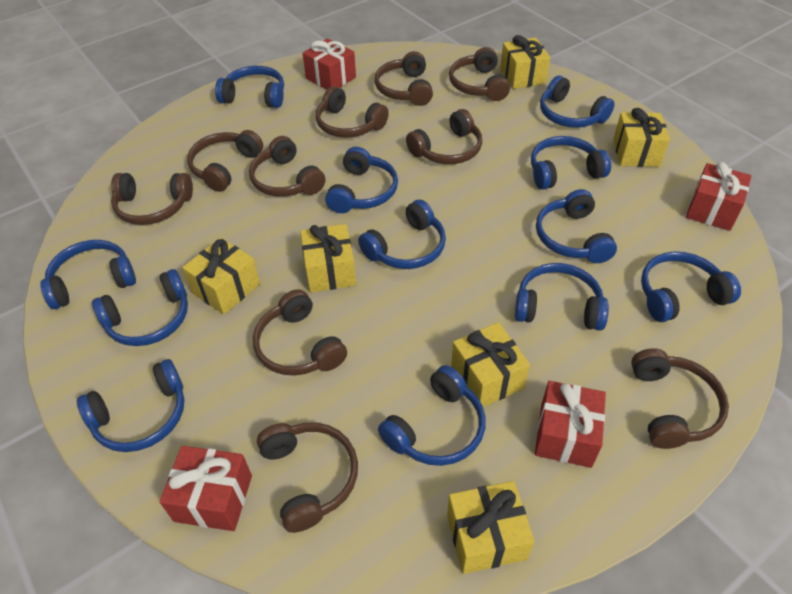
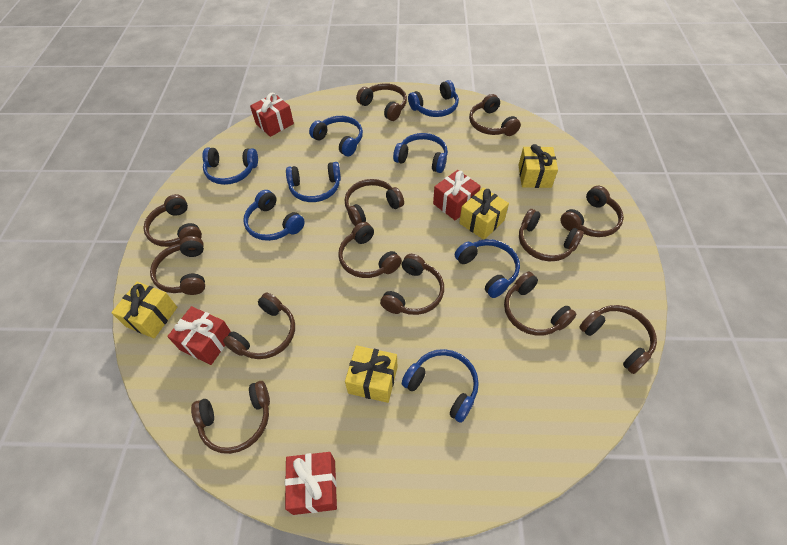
blue headphones: 12 -> 8
brown headphones: 10 -> 13
yellow gift: 6 -> 4

